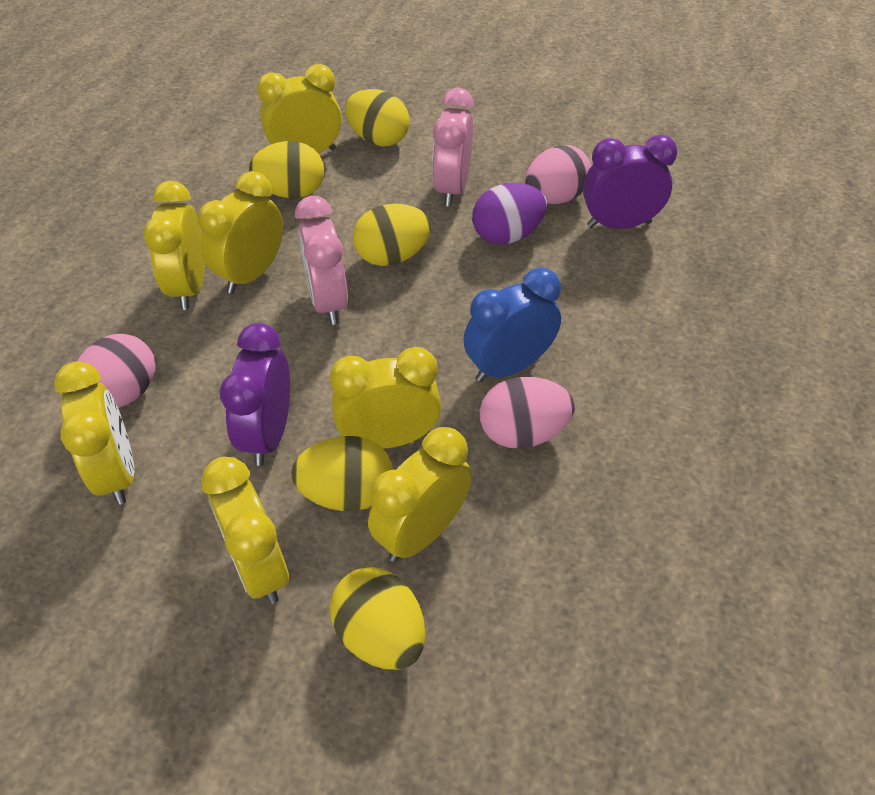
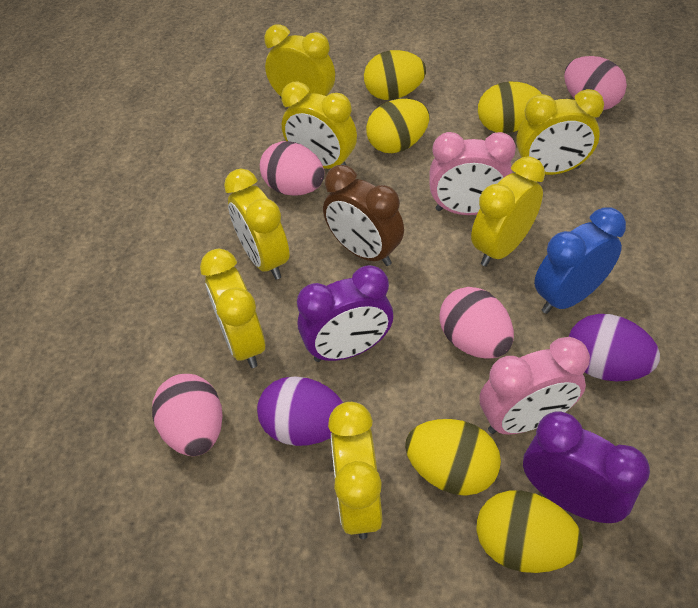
brown clock: 0 -> 1
pink egg: 3 -> 4
purple egg: 1 -> 2

